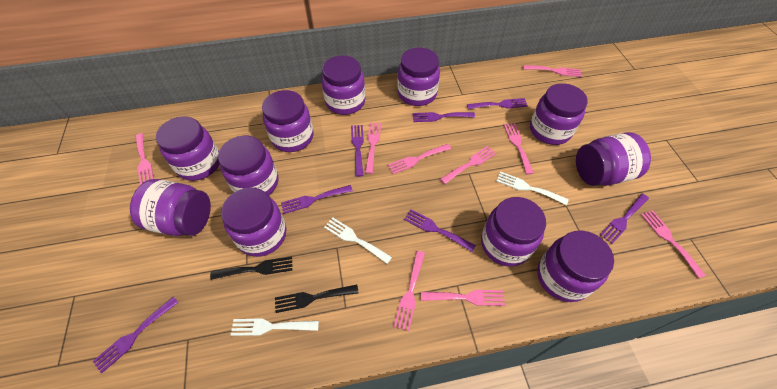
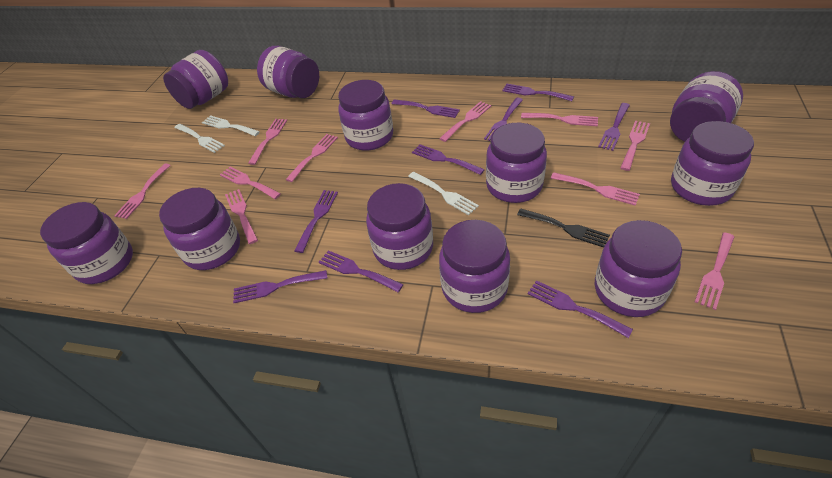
black fork: 2 -> 1
pink fork: 9 -> 10
purple fork: 7 -> 9

